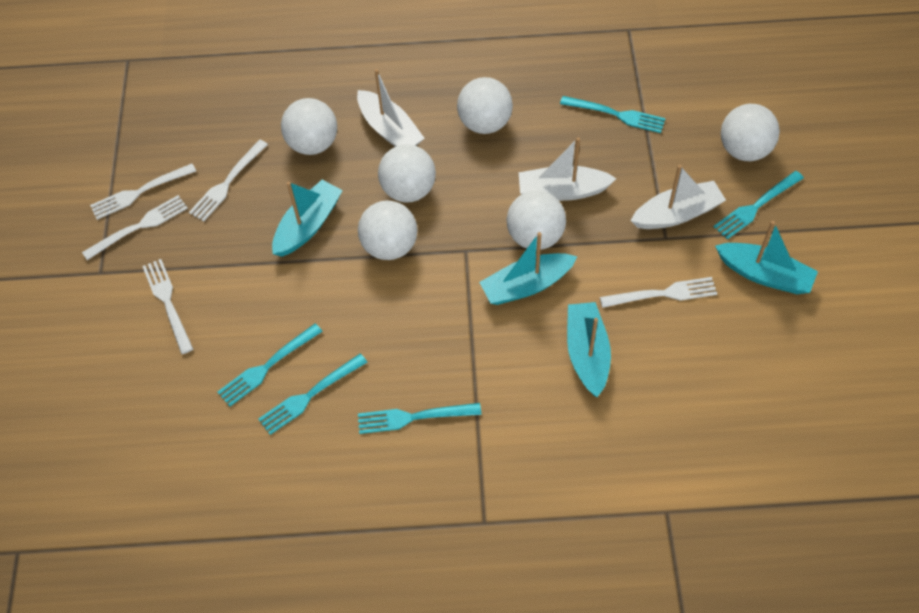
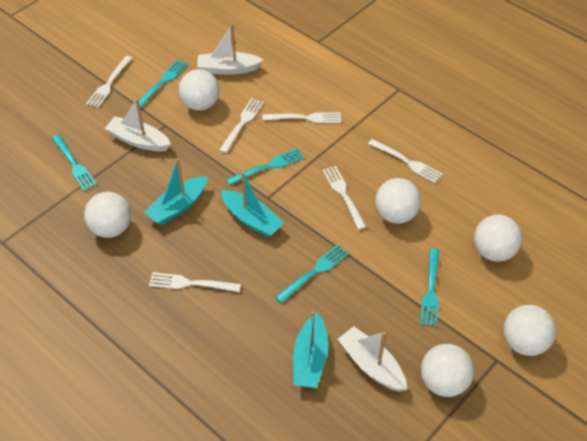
turquoise boat: 4 -> 3
white fork: 5 -> 6

